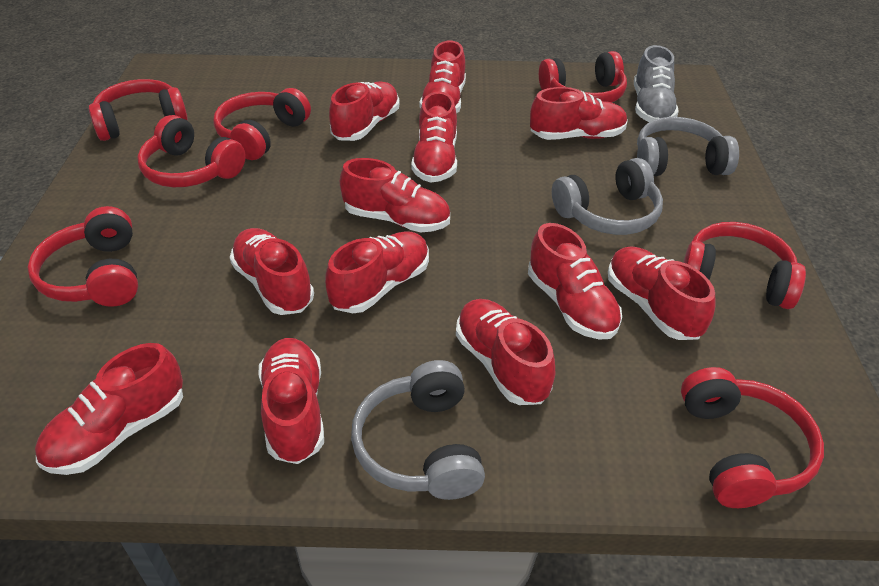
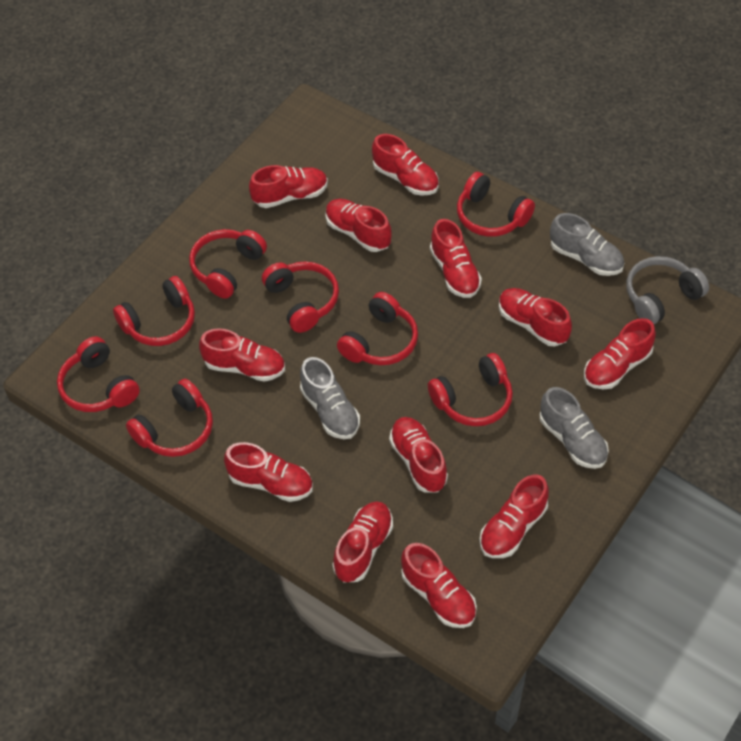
grey headphones: 3 -> 1
grey shoe: 1 -> 3
red headphones: 7 -> 8

